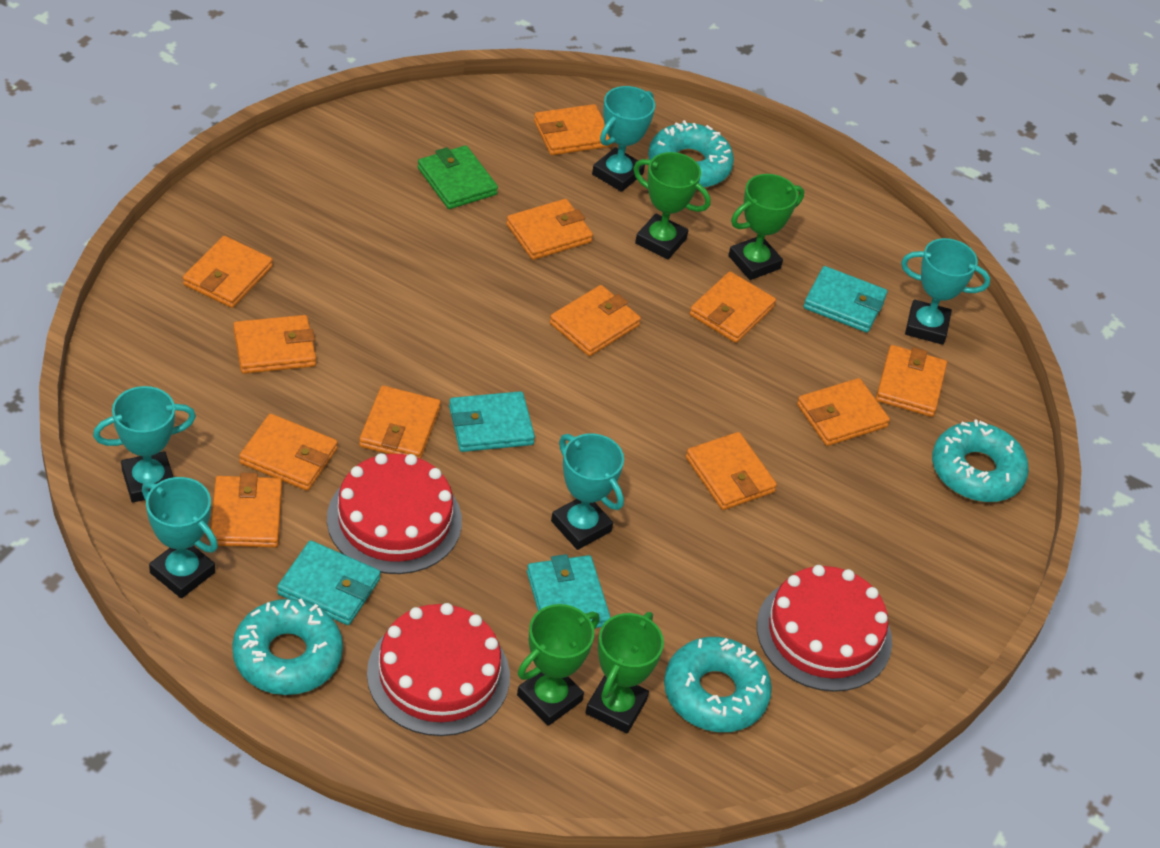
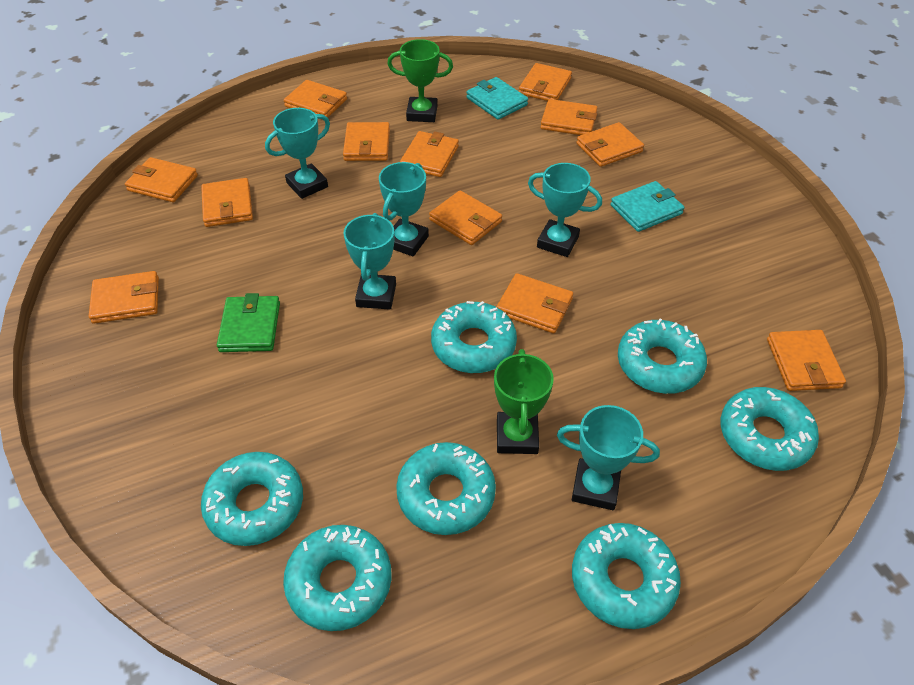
green trophy: 4 -> 2
red cake: 3 -> 0
turquoise donut: 4 -> 7
turquoise wallet: 4 -> 2

